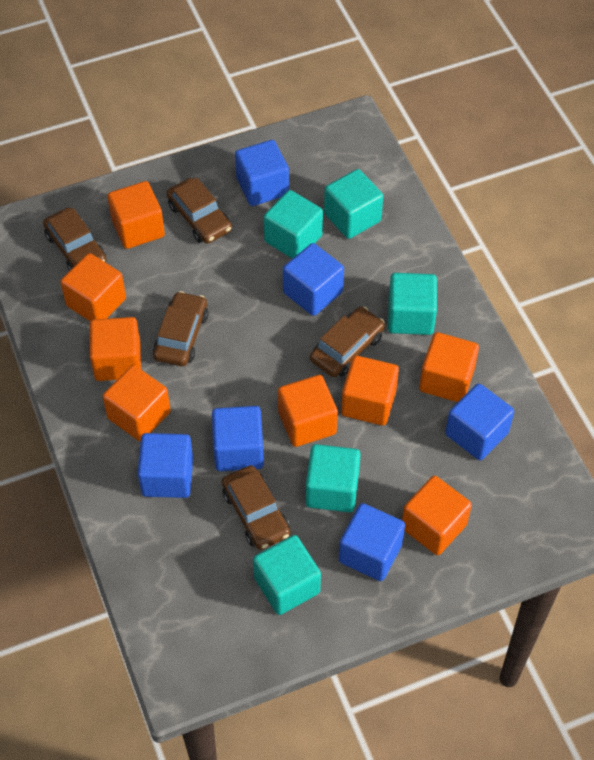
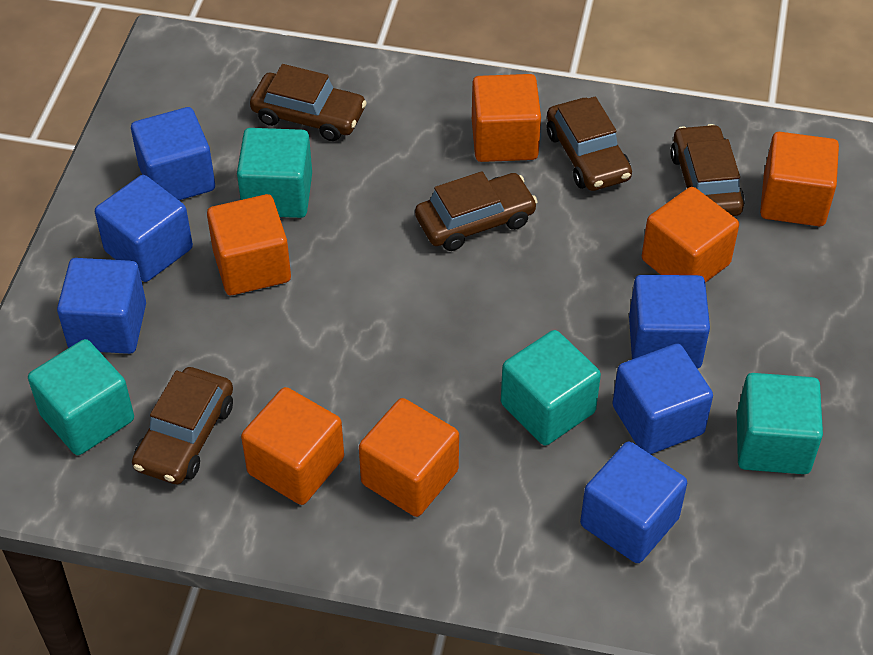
orange cube: 8 -> 6
turquoise cube: 5 -> 4

